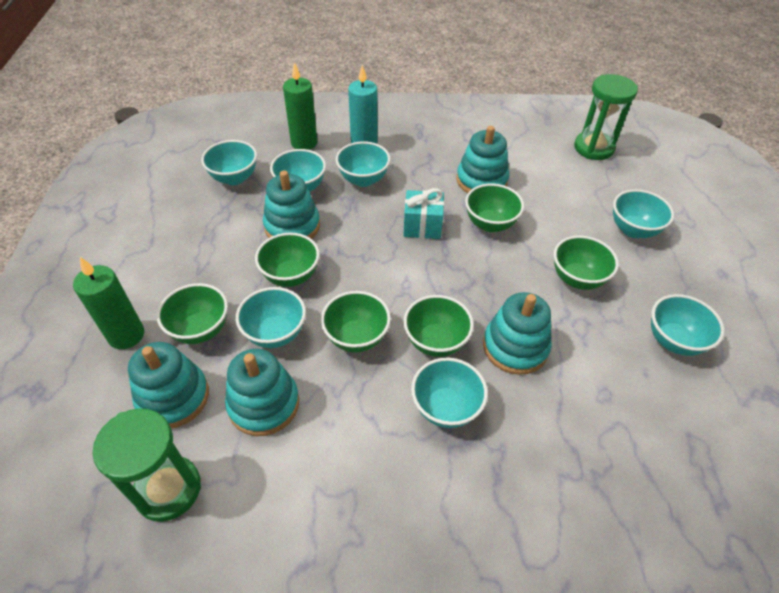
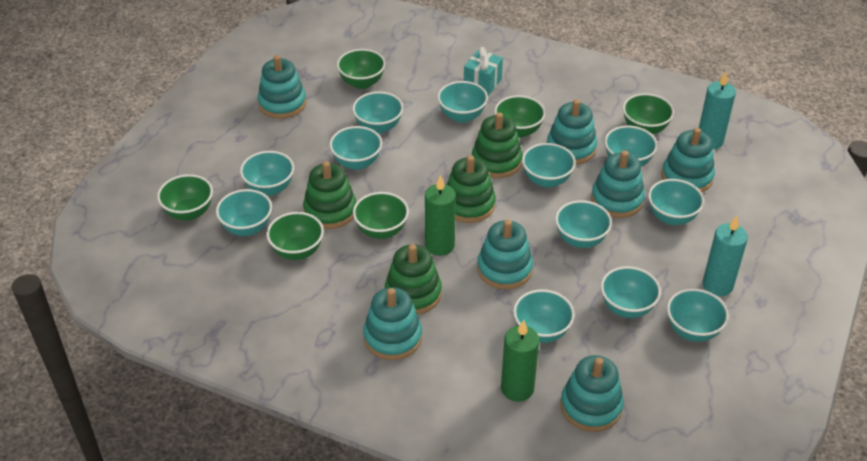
green hourglass: 2 -> 0
green stacking toy: 0 -> 4
turquoise bowl: 7 -> 12
turquoise candle: 1 -> 2
turquoise stacking toy: 5 -> 7

